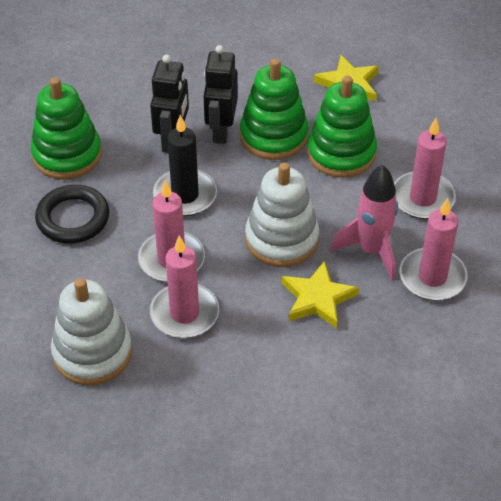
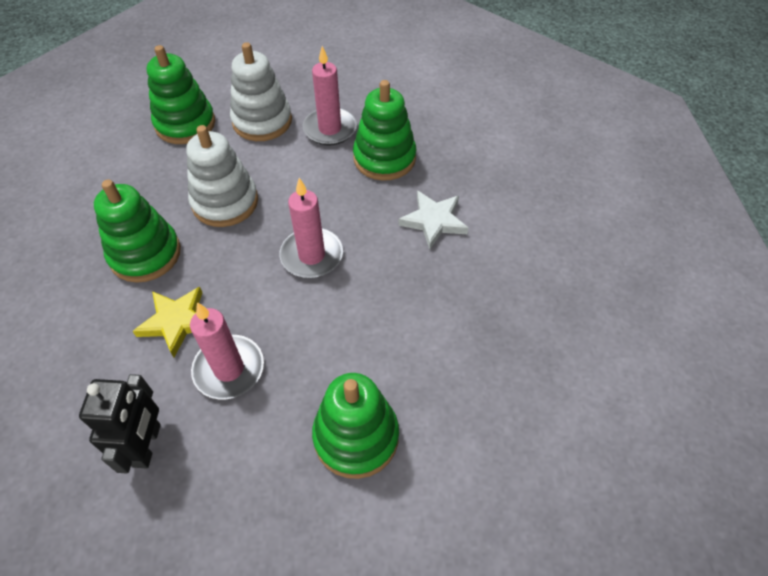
black candle: 1 -> 0
black ring: 1 -> 0
black robot: 2 -> 1
green stacking toy: 3 -> 4
pink candle: 4 -> 3
pink rocket: 1 -> 0
white star: 0 -> 1
yellow star: 2 -> 1

